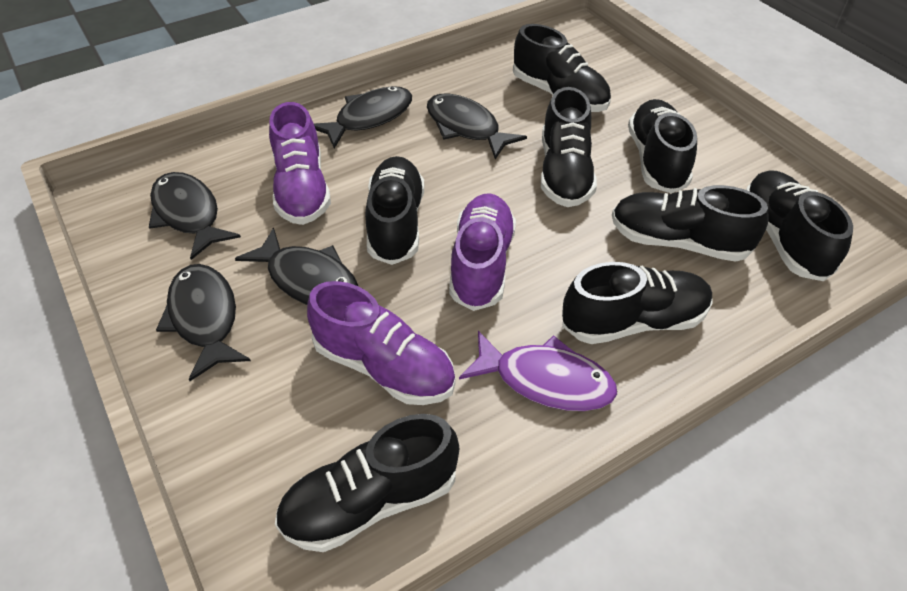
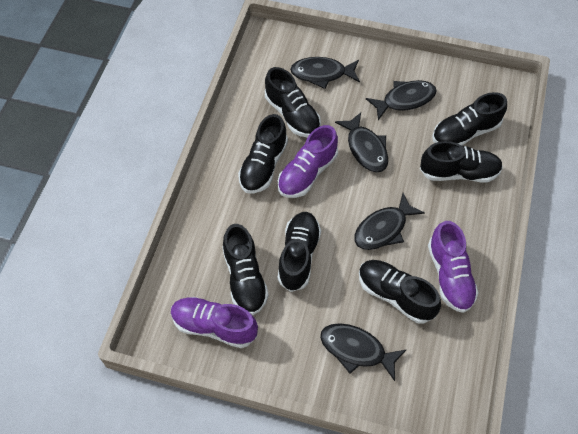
black shoe: 8 -> 7
purple fish: 1 -> 0

